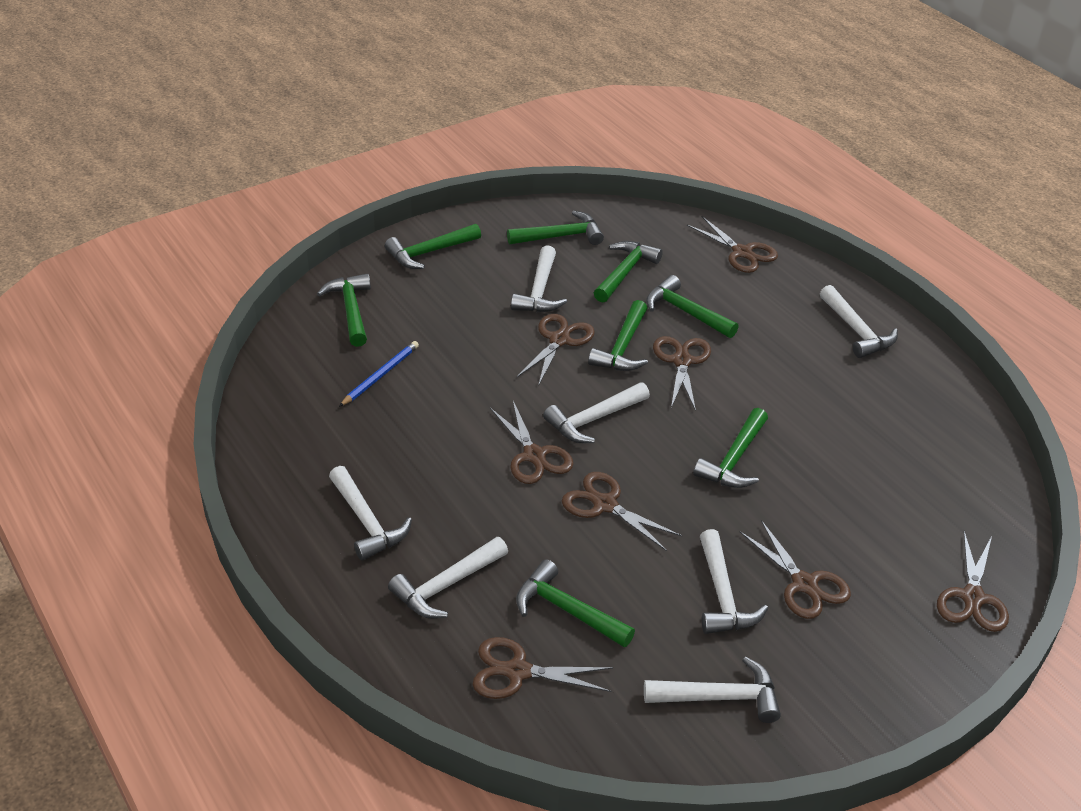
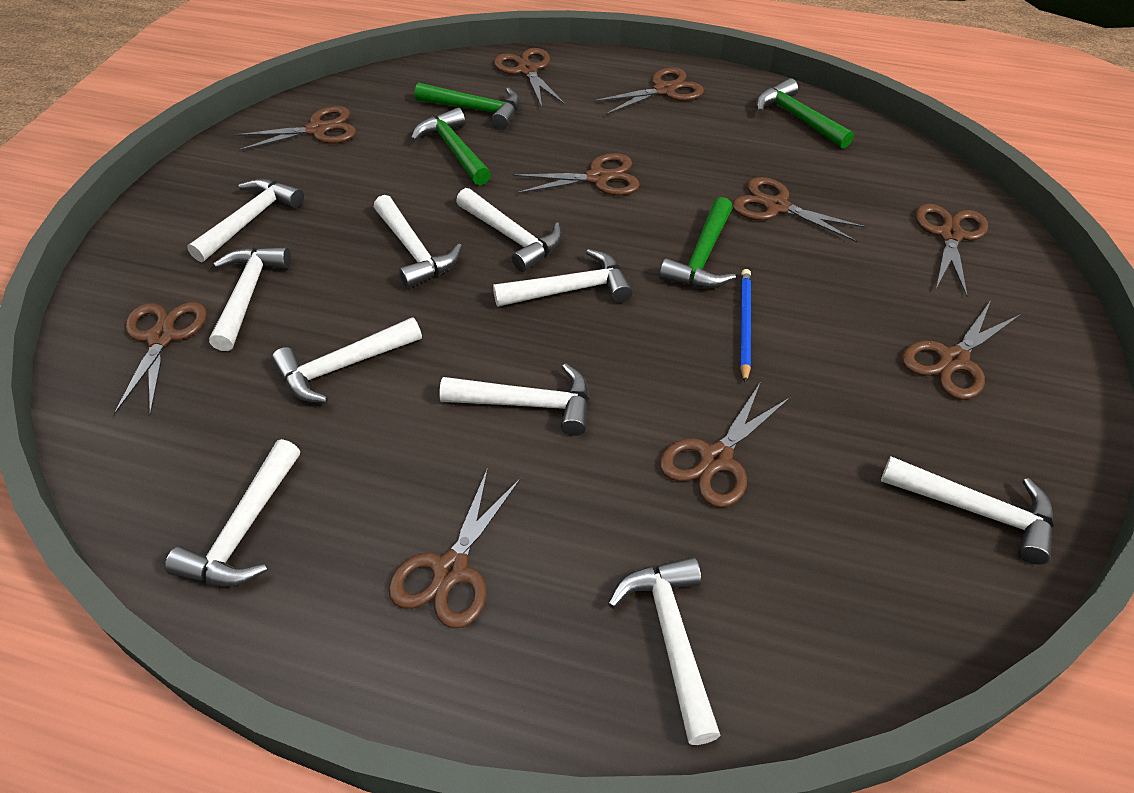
brown scissors: 8 -> 10
green hammer: 8 -> 4
white hammer: 7 -> 10

